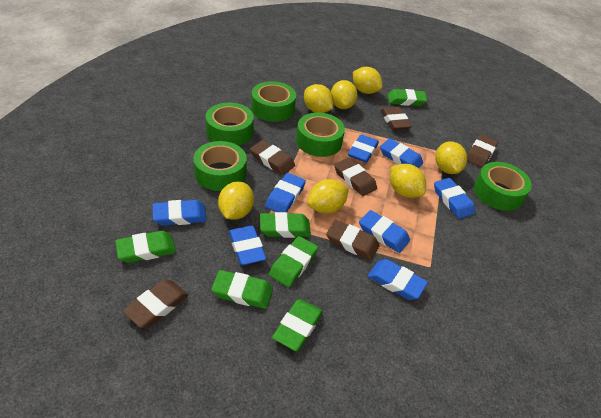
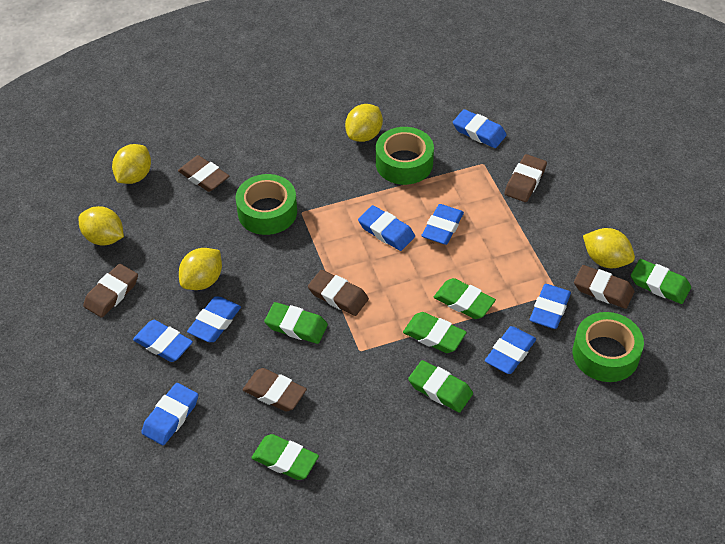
green tape: 5 -> 3
yellow lemon: 7 -> 5

